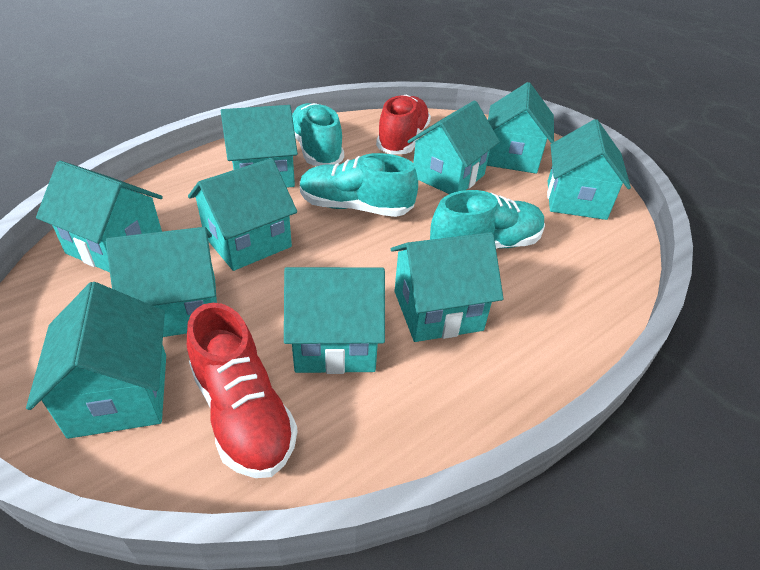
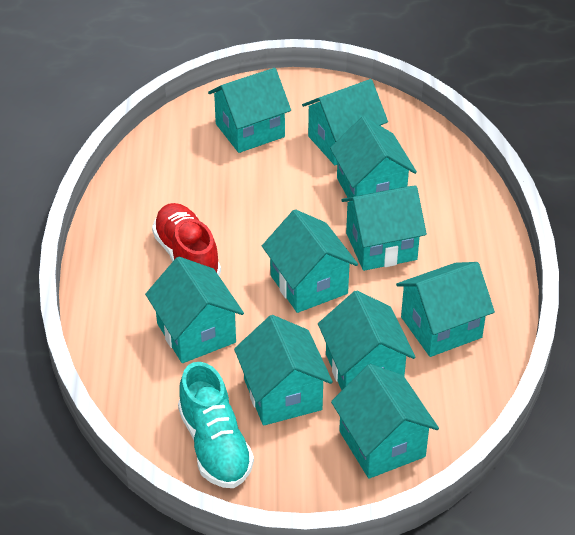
red shoe: 2 -> 1
turquoise shoe: 3 -> 1

